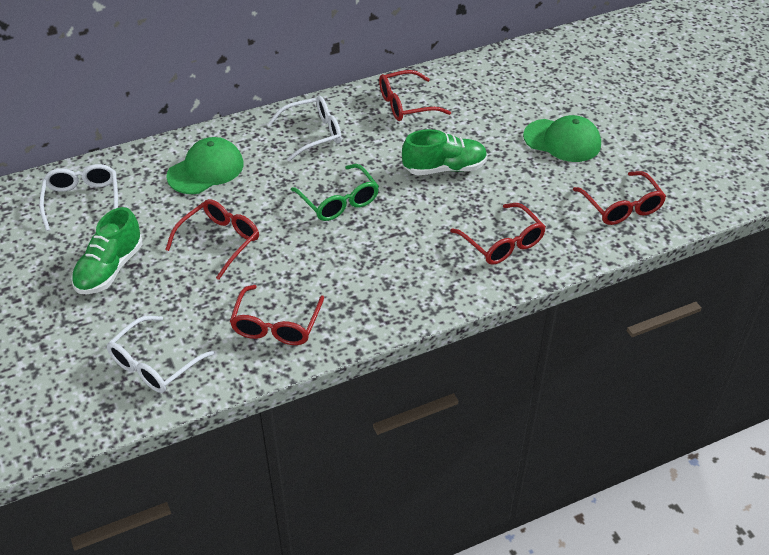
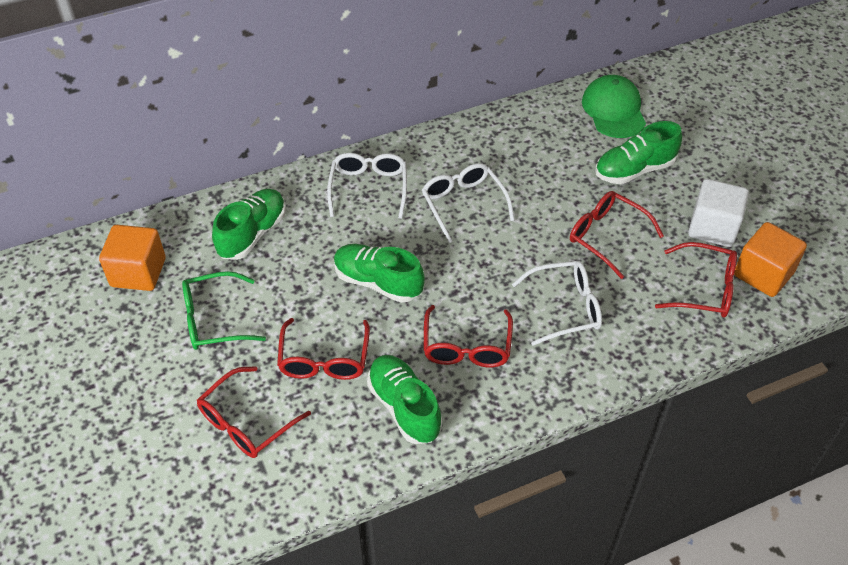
green cap: 2 -> 1
green shoe: 2 -> 4
orange cube: 0 -> 2
white cube: 0 -> 1

